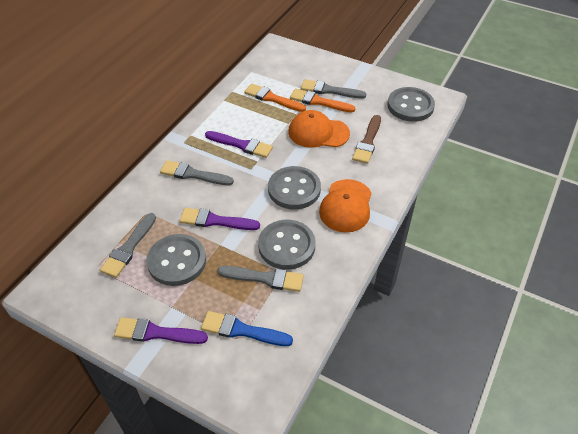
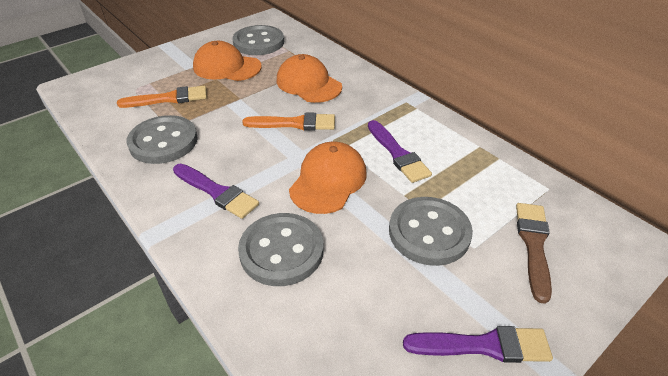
blue brush: 1 -> 0
grey brush: 4 -> 0
orange cap: 2 -> 3

